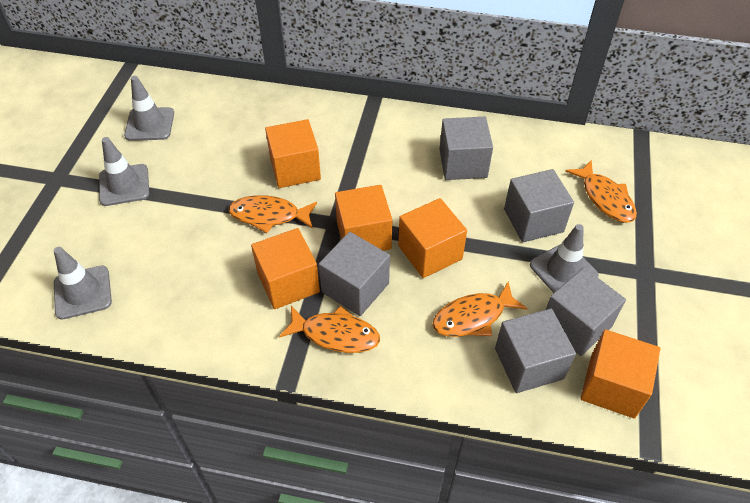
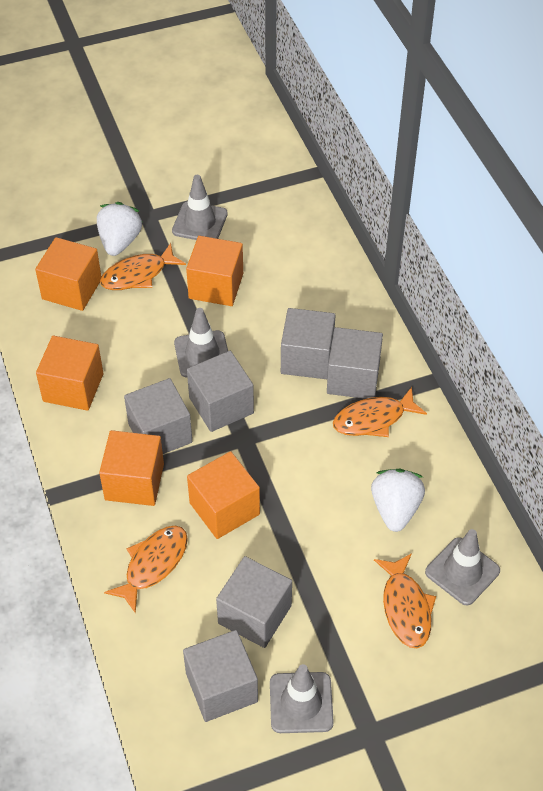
grey cube: 5 -> 6
white strawberry: 0 -> 2

